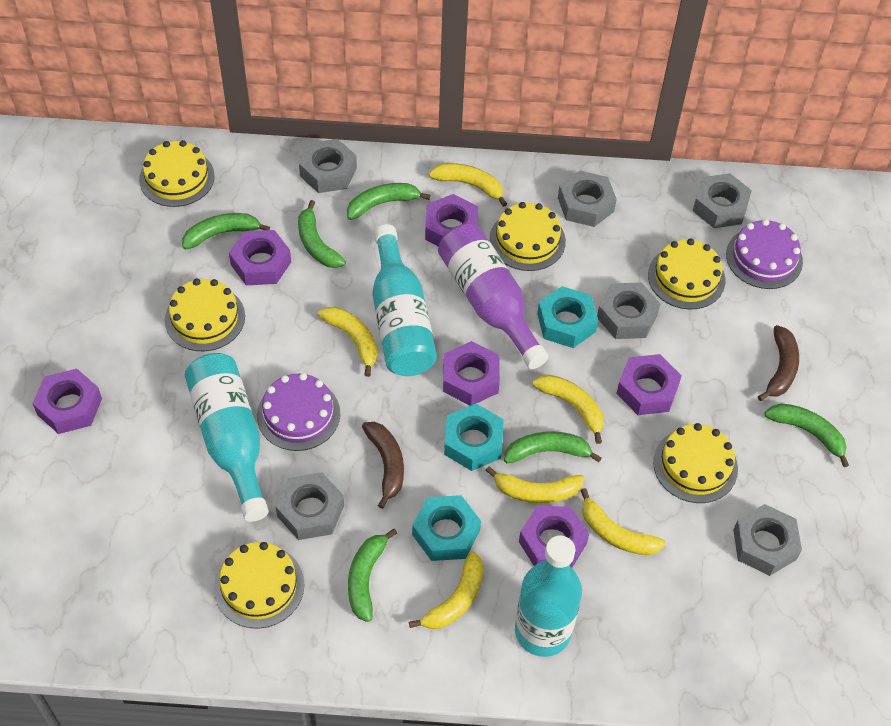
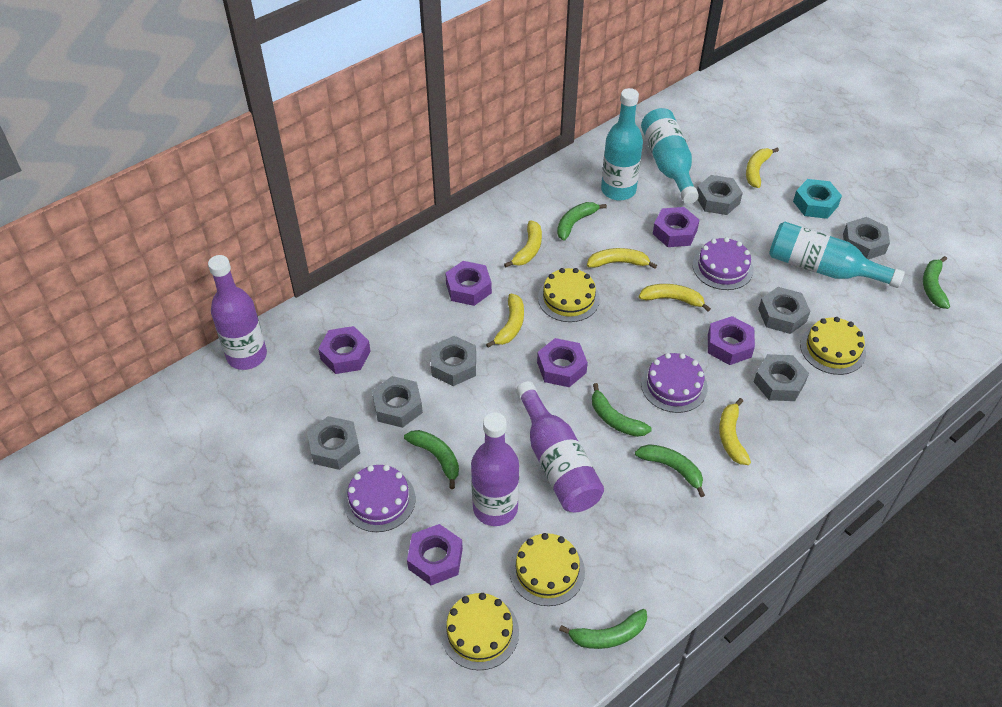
brown banana: 2 -> 0
grey nut: 6 -> 7
purple bottle: 1 -> 3
purple cake: 2 -> 3
turquoise nut: 3 -> 1
yellow cake: 6 -> 4

